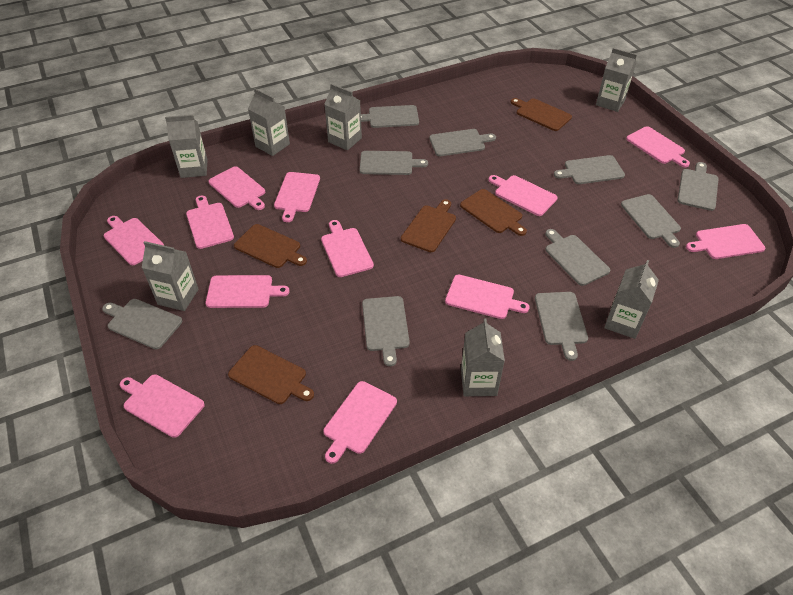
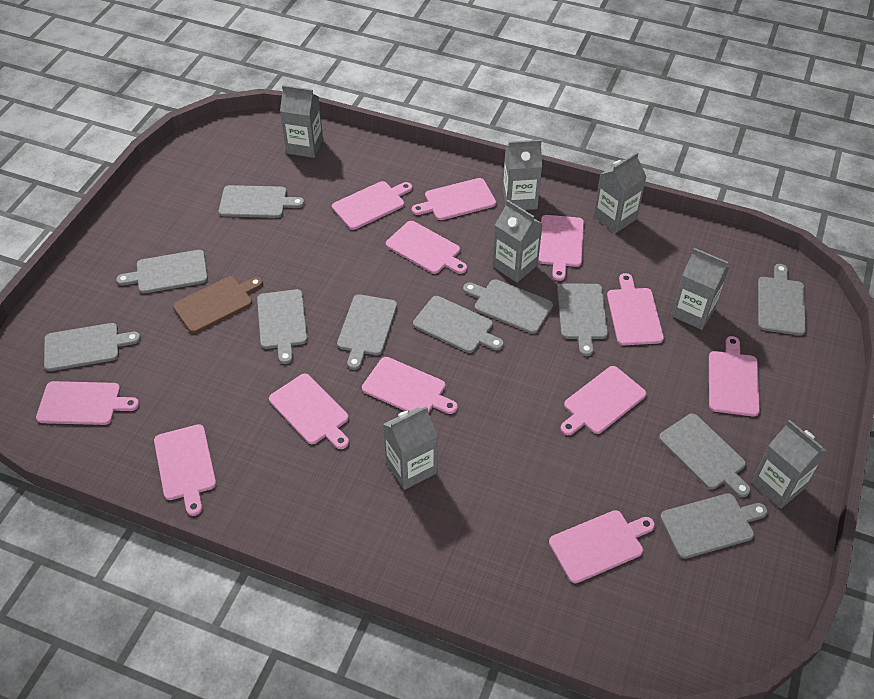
brown cutting board: 5 -> 1
grey cutting board: 10 -> 11

